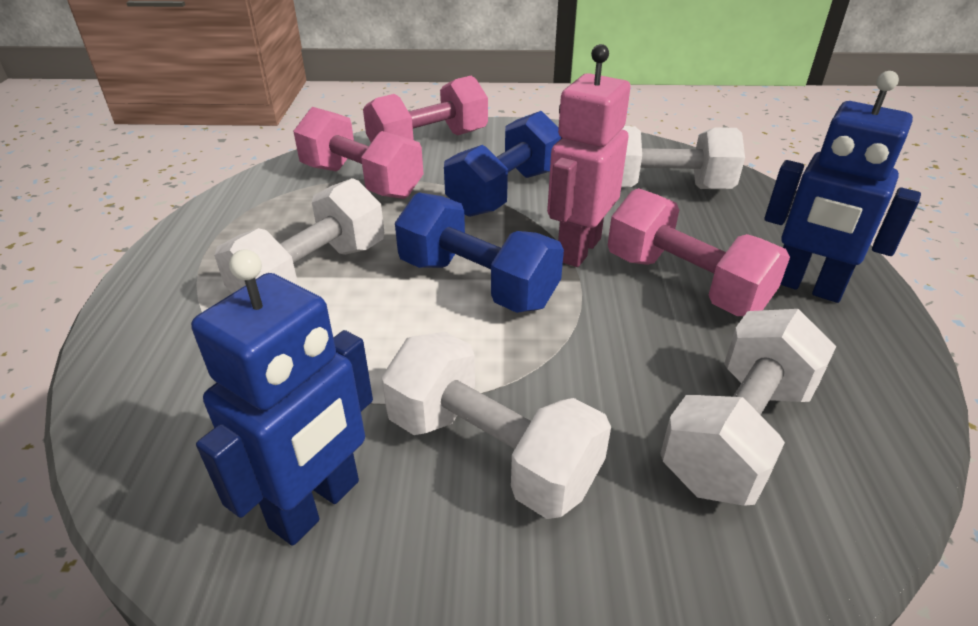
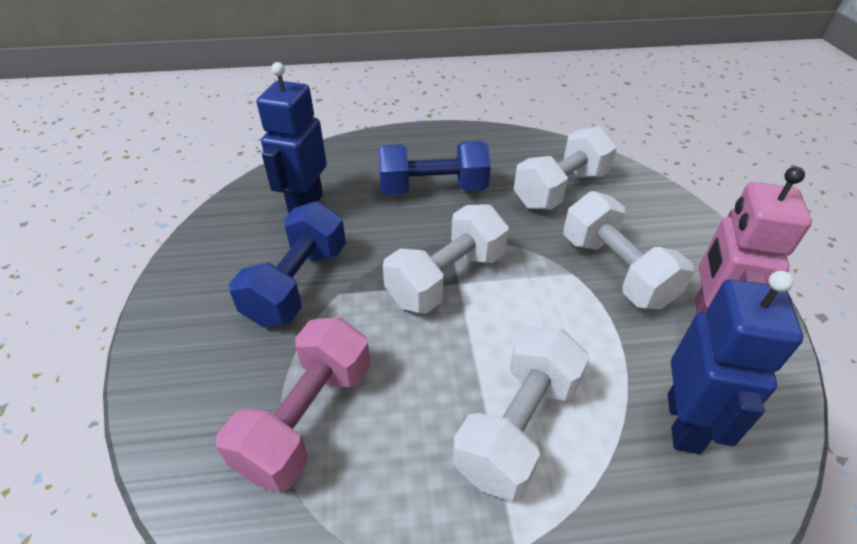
pink dumbbell: 3 -> 1

